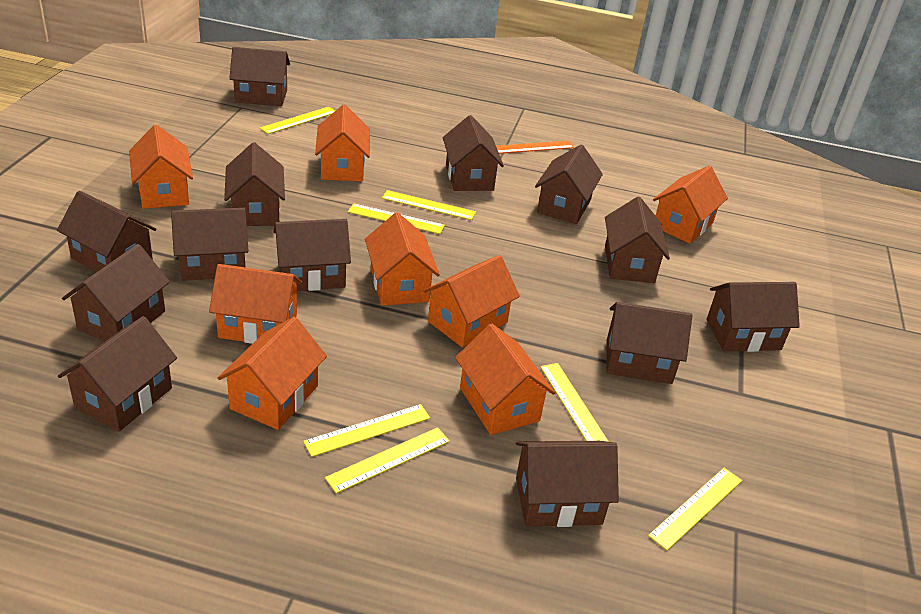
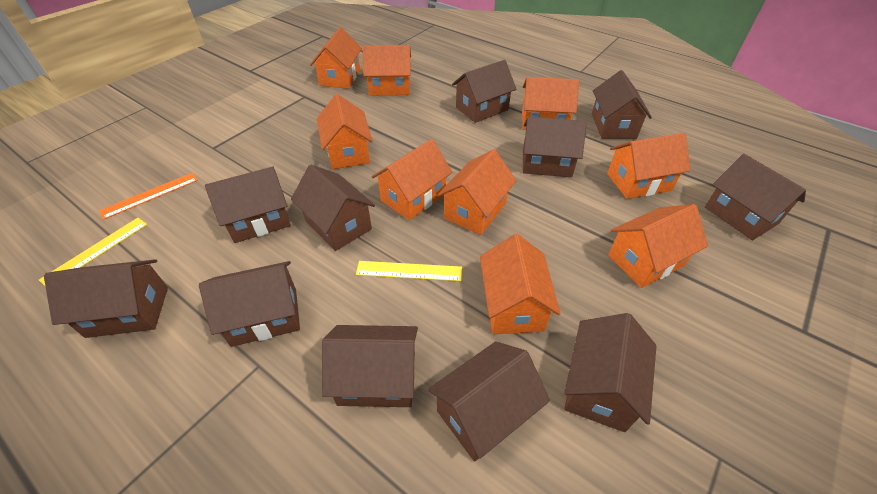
brown house: 13 -> 11
orange house: 8 -> 9
yellow ruler: 7 -> 2

